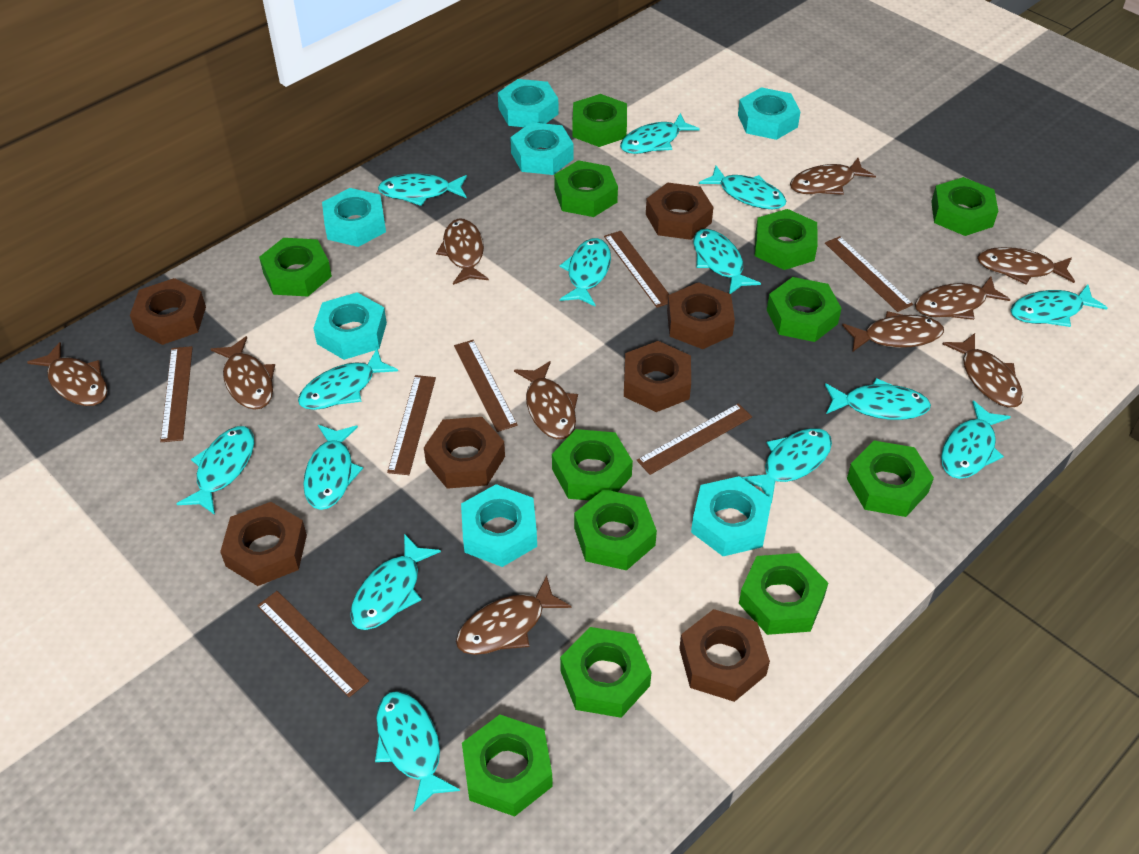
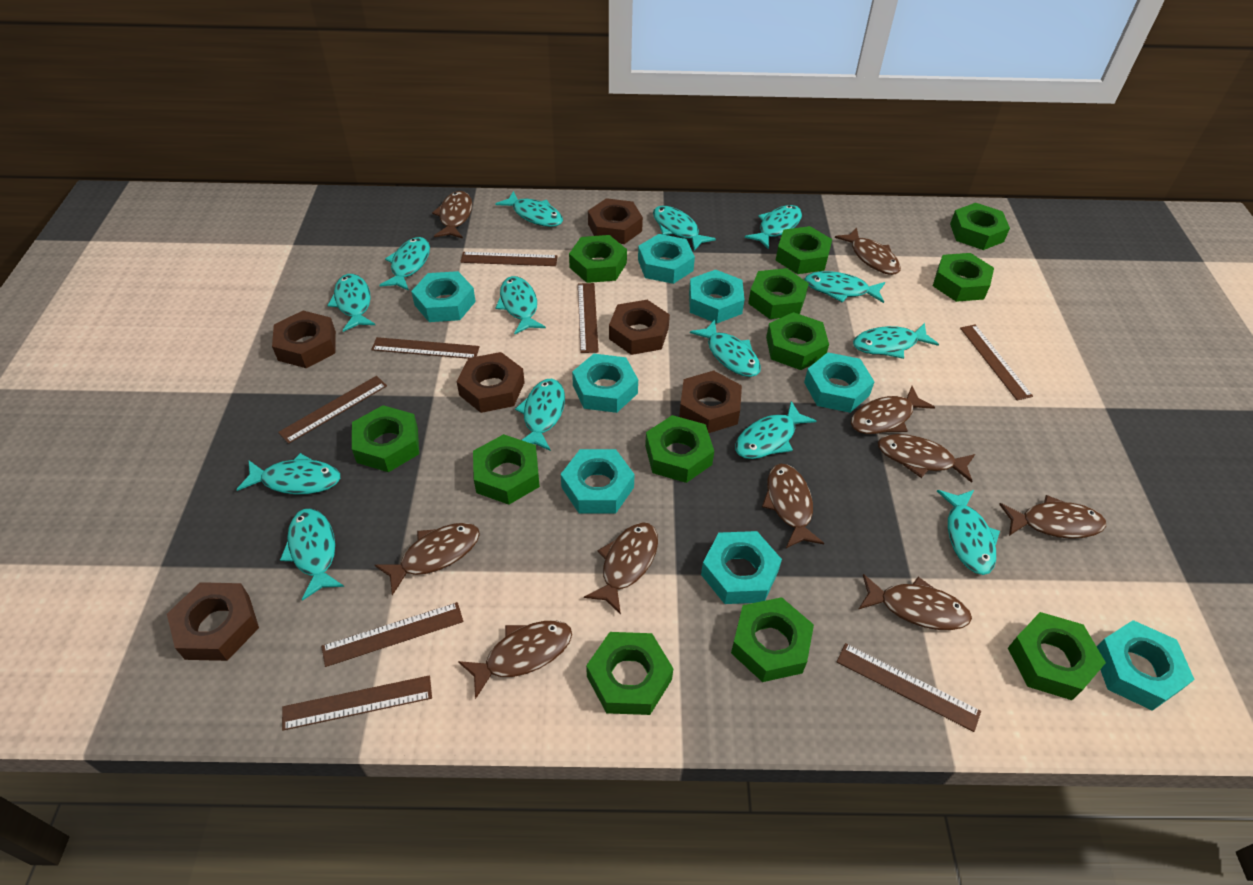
brown nut: 7 -> 6
brown ruler: 7 -> 8
turquoise nut: 7 -> 8

